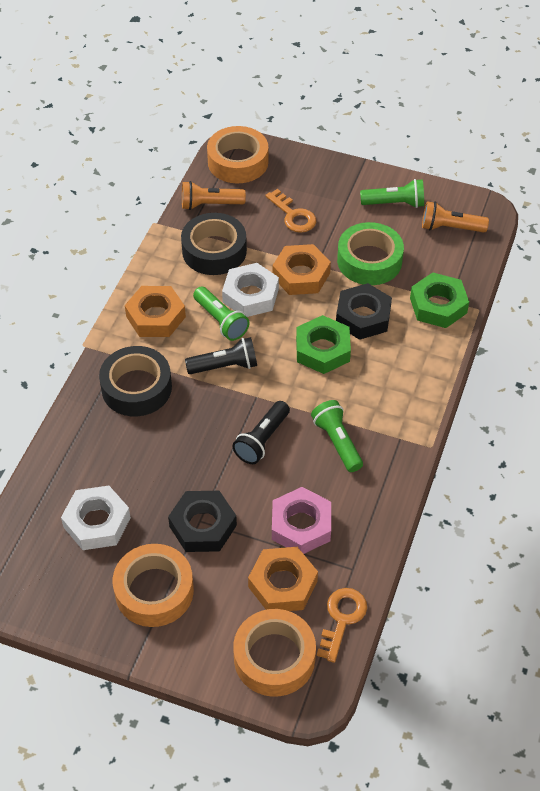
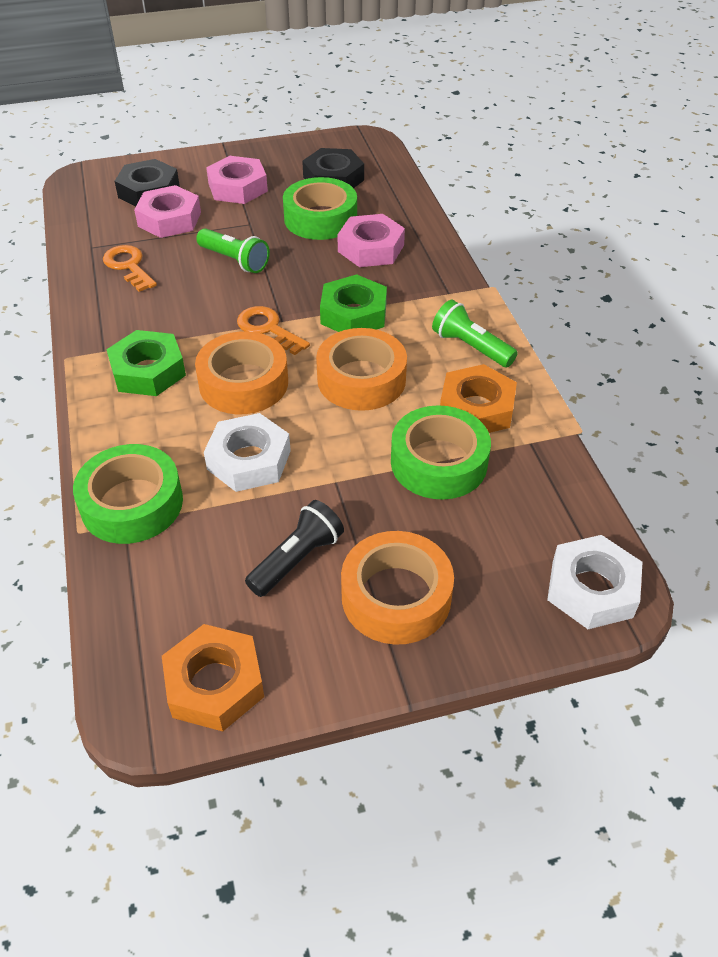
black flashlight: 2 -> 1
black tape: 2 -> 0
green flashlight: 3 -> 2
green tape: 1 -> 3
orange flashlight: 2 -> 0
orange nut: 3 -> 2
pink nut: 1 -> 3

